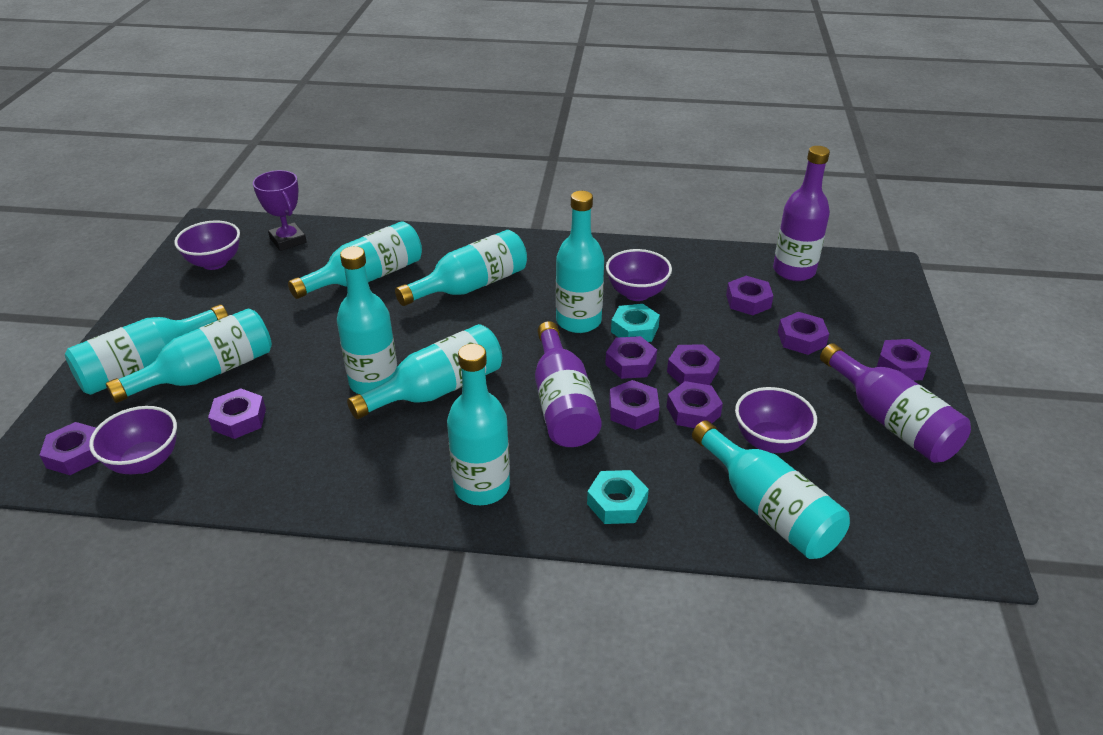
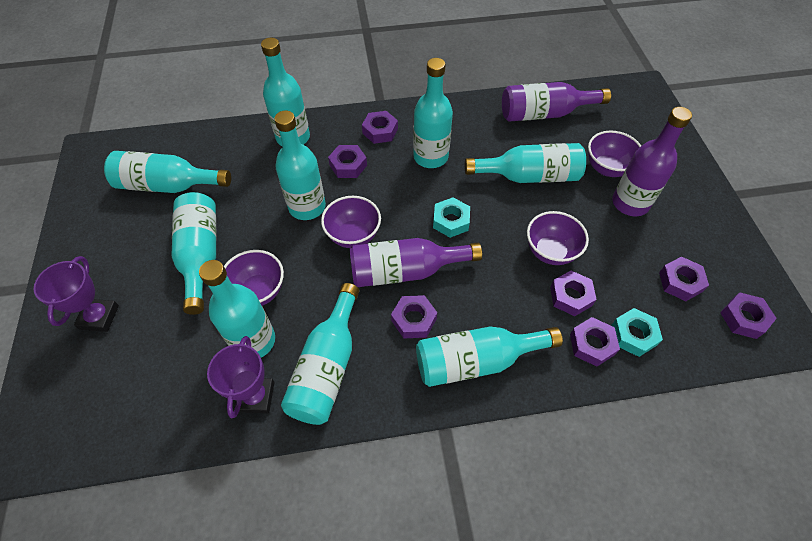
purple nut: 9 -> 7
purple trophy: 1 -> 2

